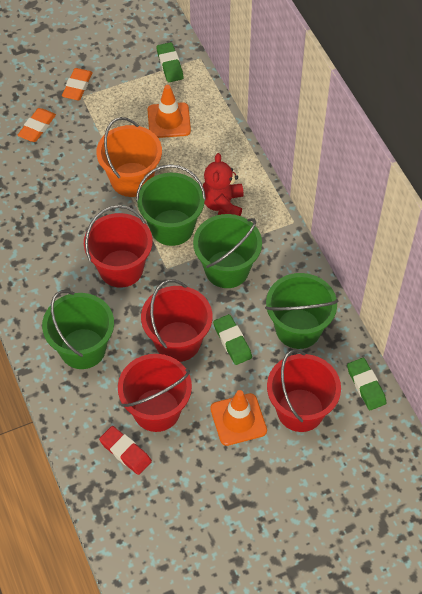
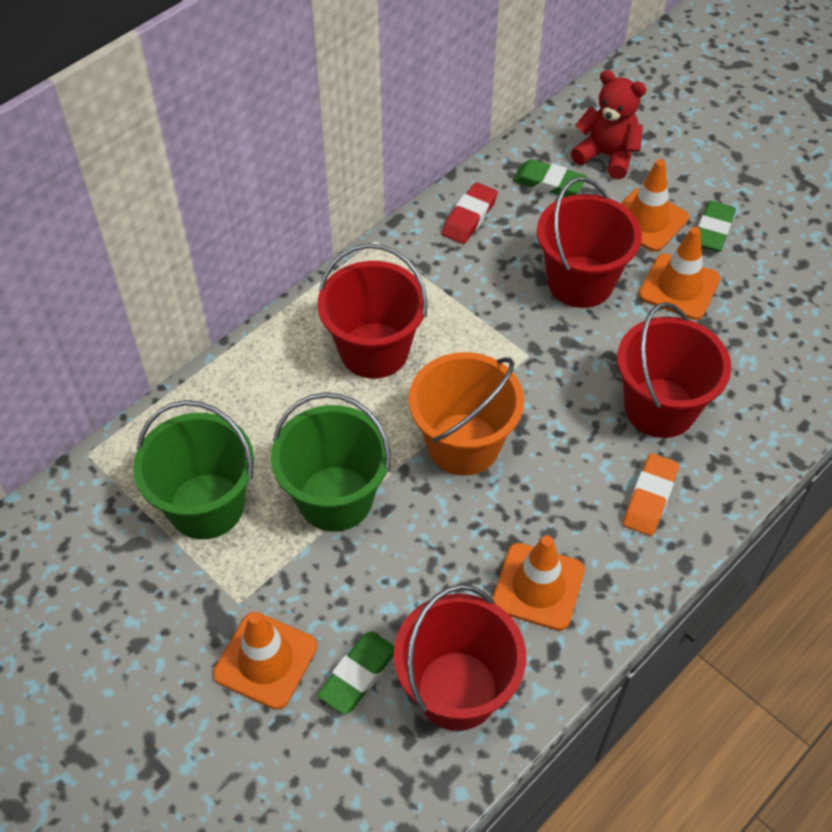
green bucket: 4 -> 2
orange eraser: 2 -> 1
orange traffic cone: 2 -> 4

